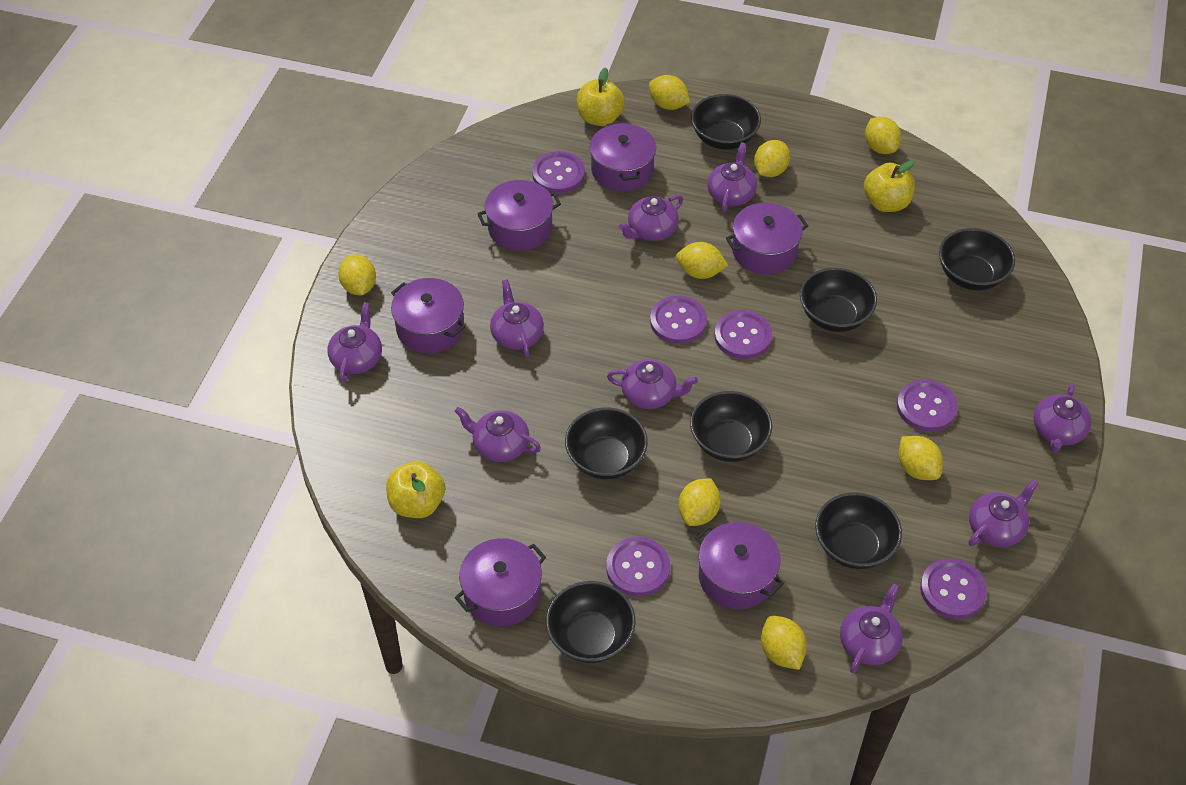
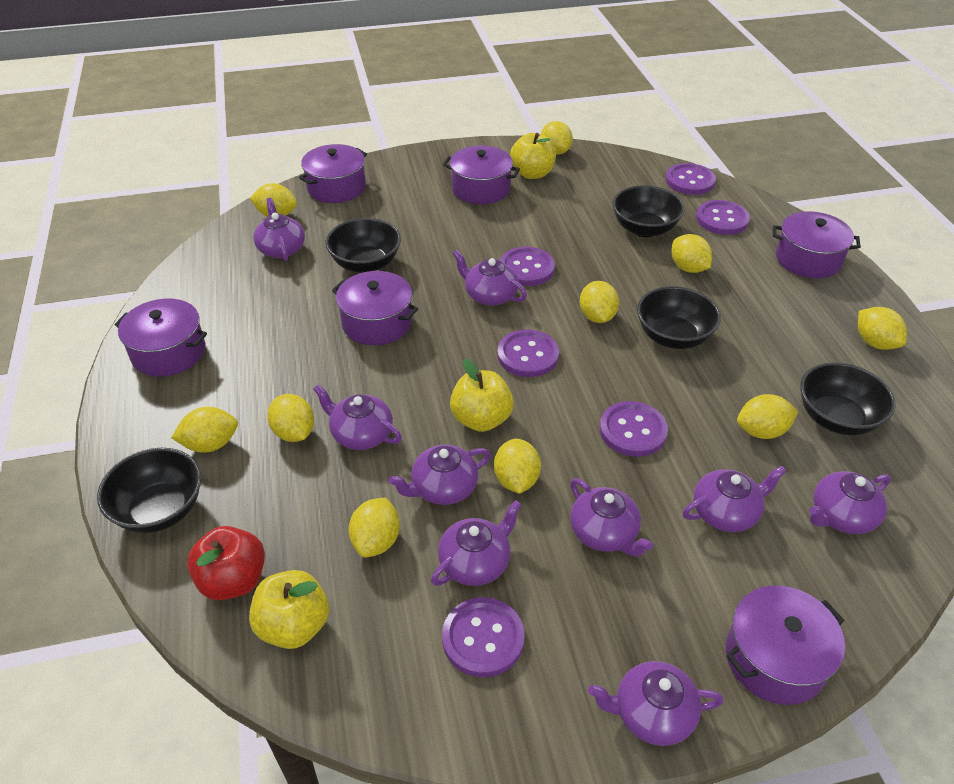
black bowl: 7 -> 5
red apple: 0 -> 1
yellow lemon: 8 -> 10

